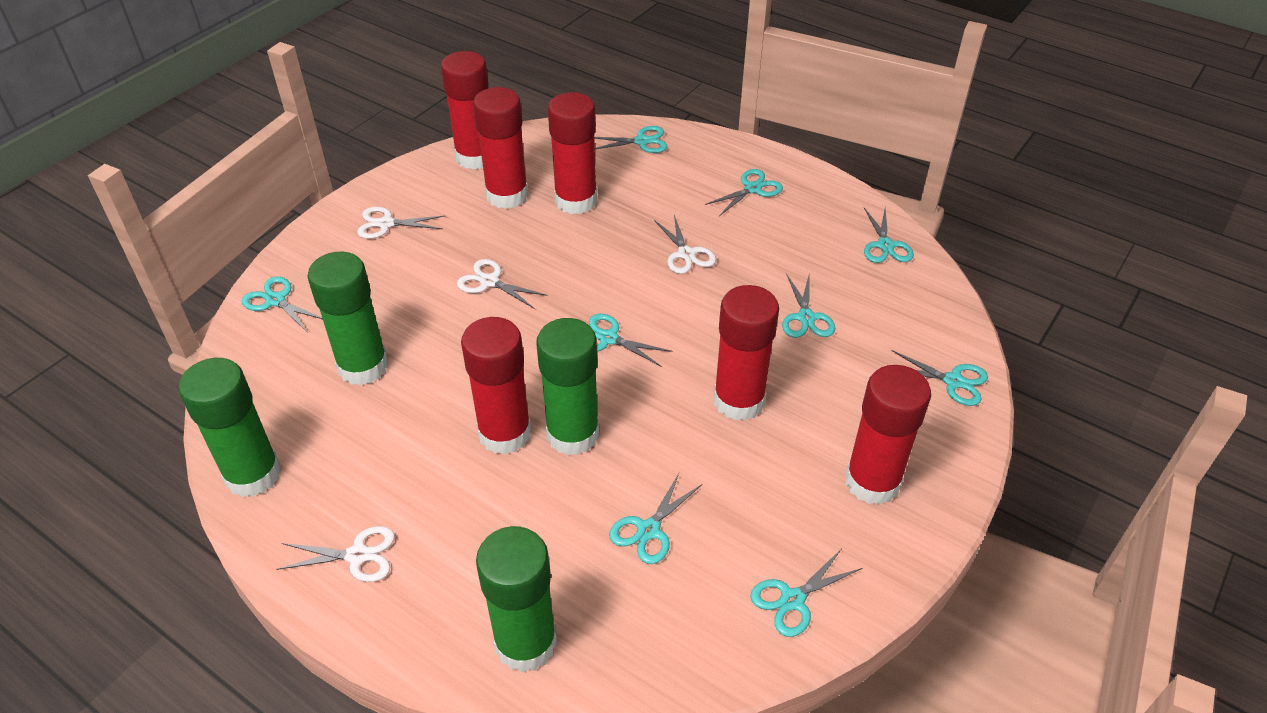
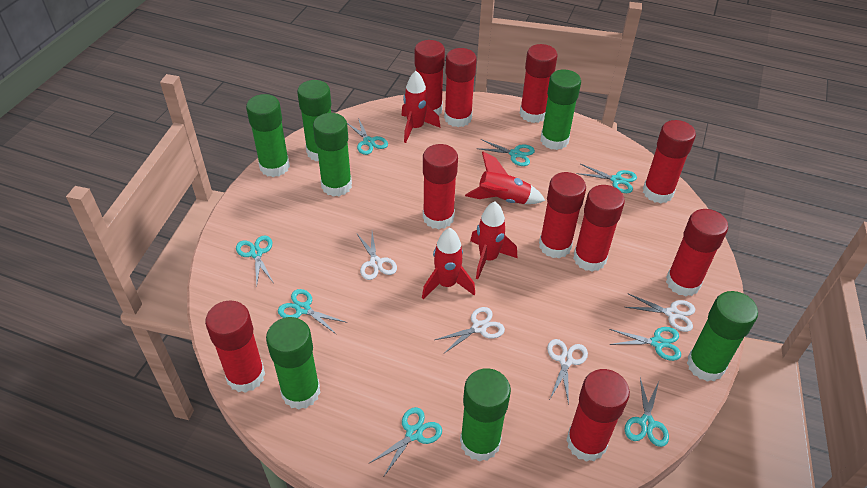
green glue stick: 4 -> 7
red glue stick: 6 -> 10
red rocket: 0 -> 4
turquoise scissors: 9 -> 8

